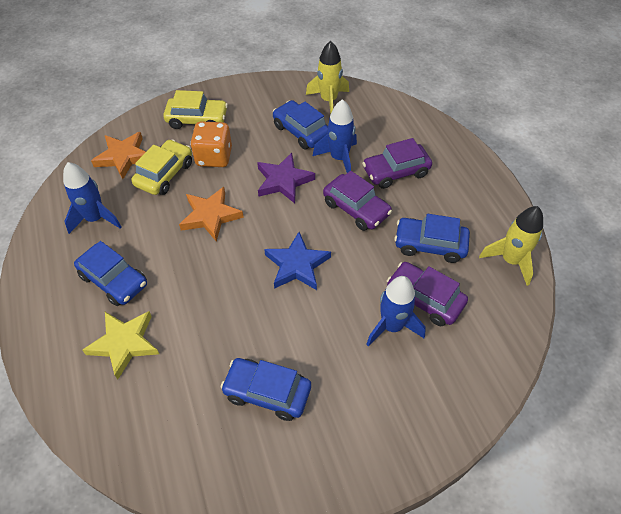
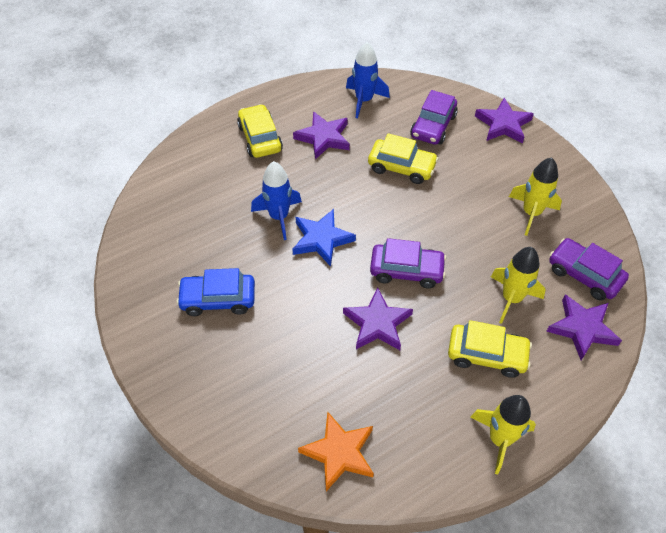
blue car: 4 -> 1
blue rocket: 3 -> 2
orange dice: 1 -> 0
orange star: 2 -> 1
purple star: 1 -> 4
yellow car: 2 -> 3
yellow rocket: 2 -> 3
yellow star: 1 -> 0

